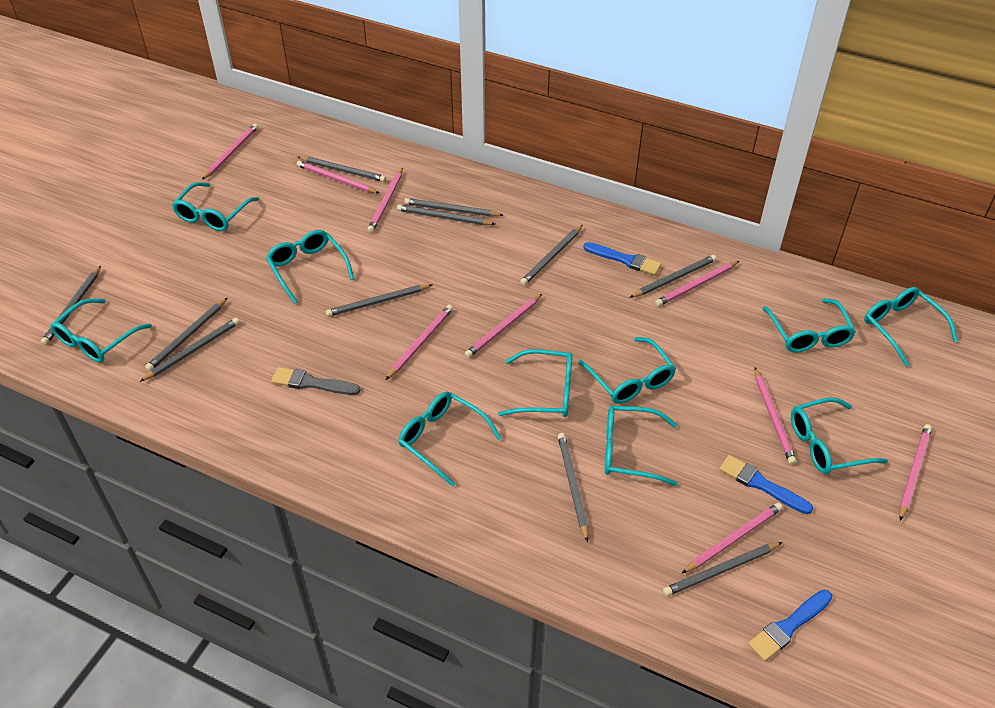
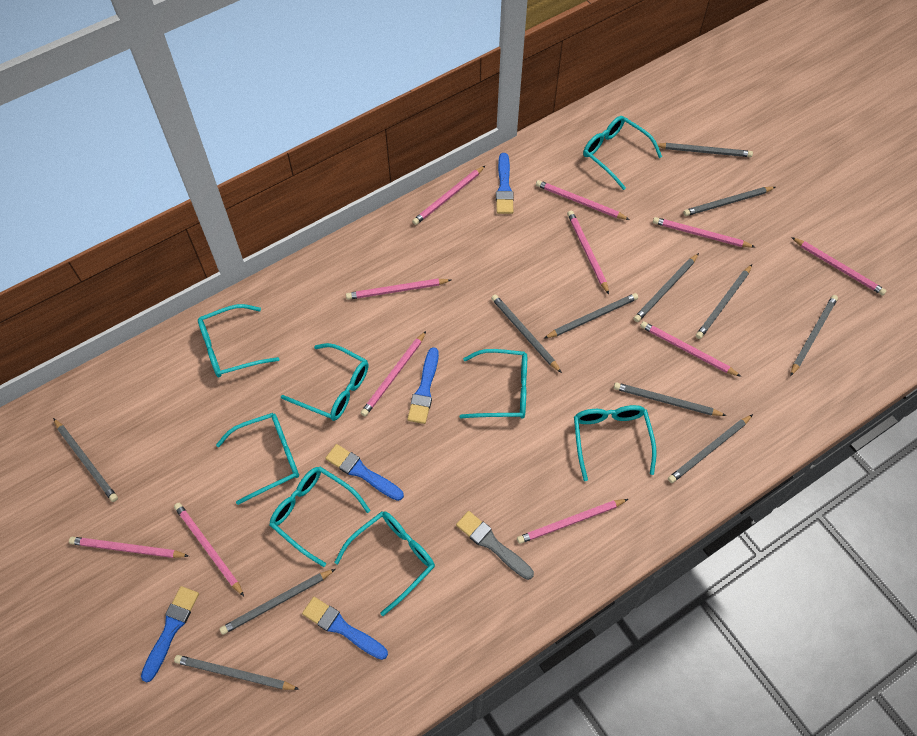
blue brush: 3 -> 5
grey pencil: 11 -> 12
pink pencil: 9 -> 11
turquoise glasses: 10 -> 8

